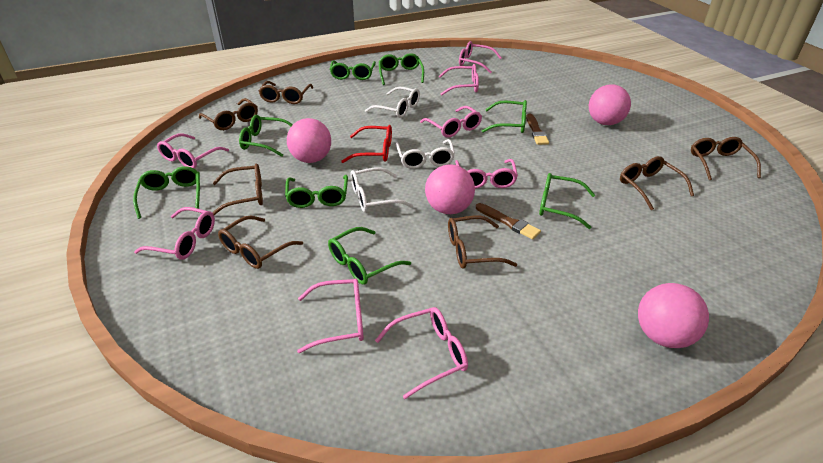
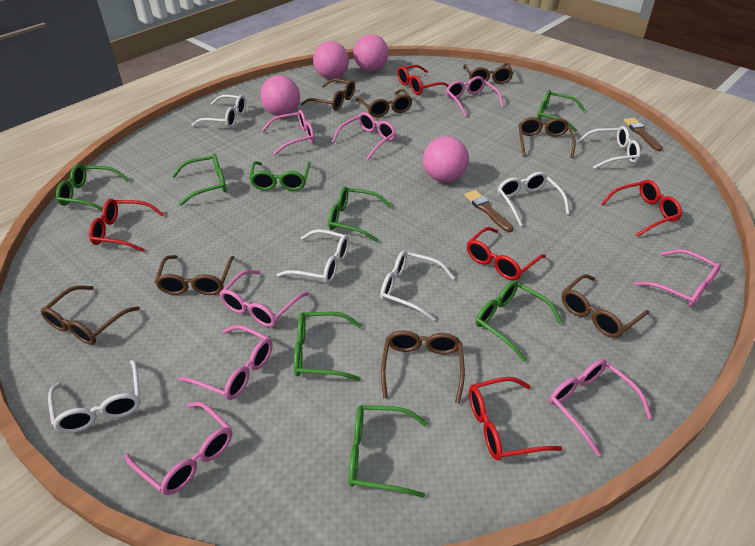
brown glasses: 7 -> 8
red glasses: 1 -> 5
white glasses: 3 -> 6

